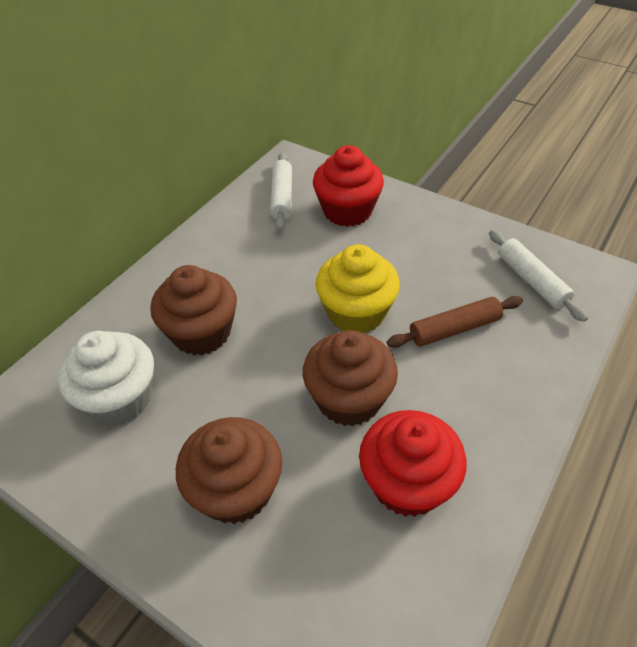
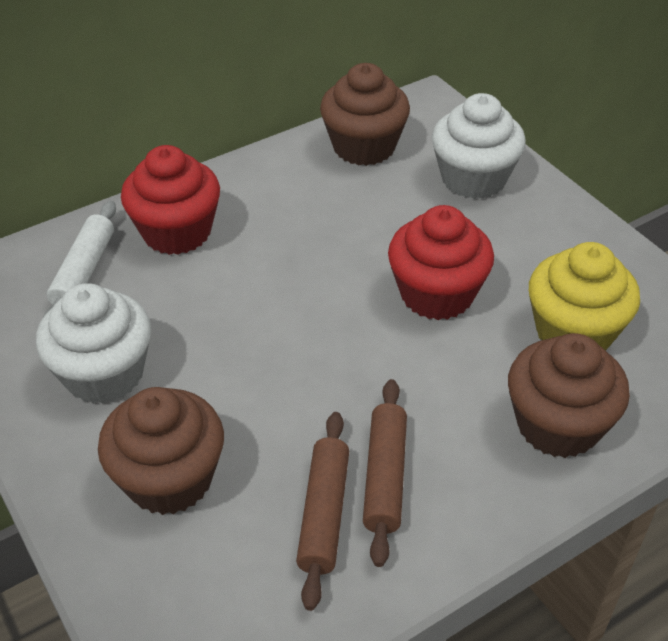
brown rolling pin: 1 -> 2
white cupcake: 1 -> 2
white rolling pin: 2 -> 1

